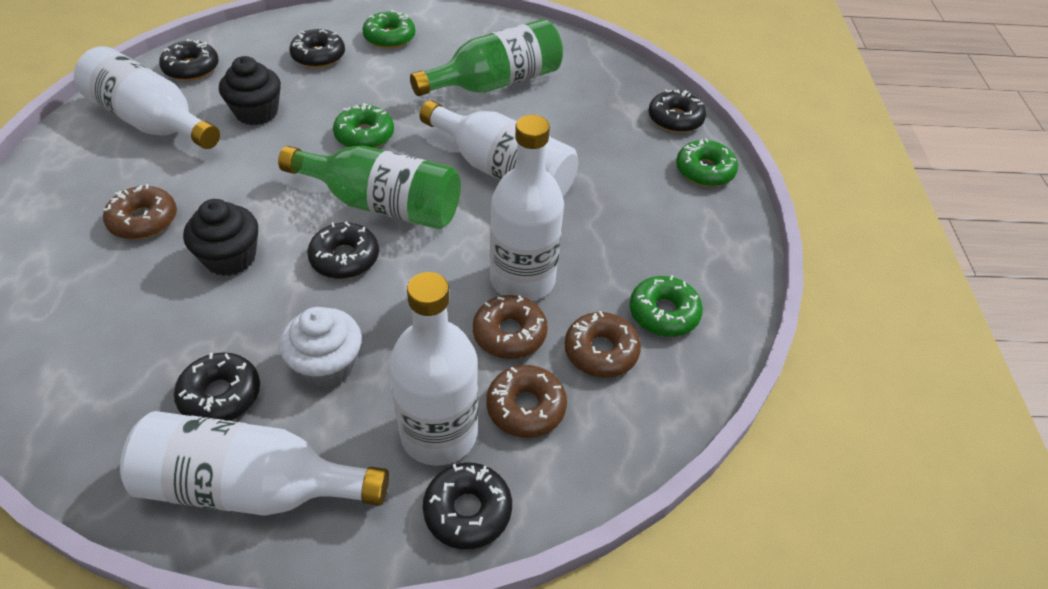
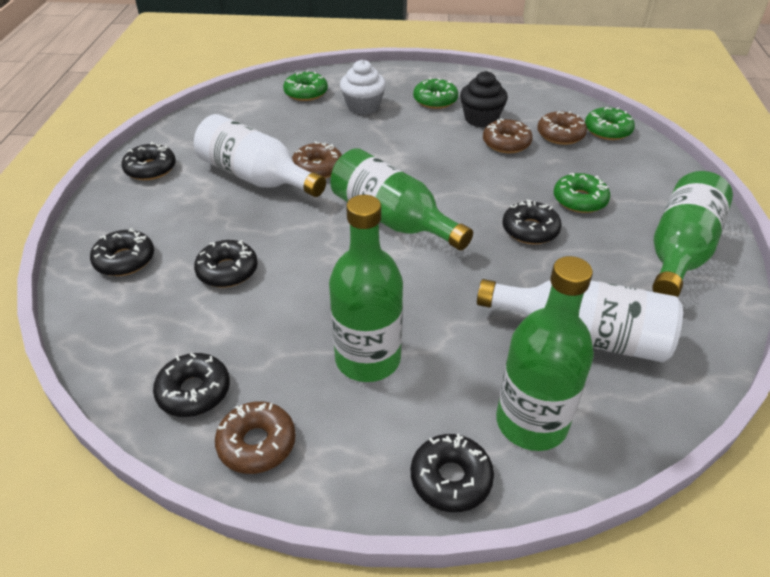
black cupcake: 2 -> 1
green bottle: 2 -> 4
white bottle: 5 -> 2

